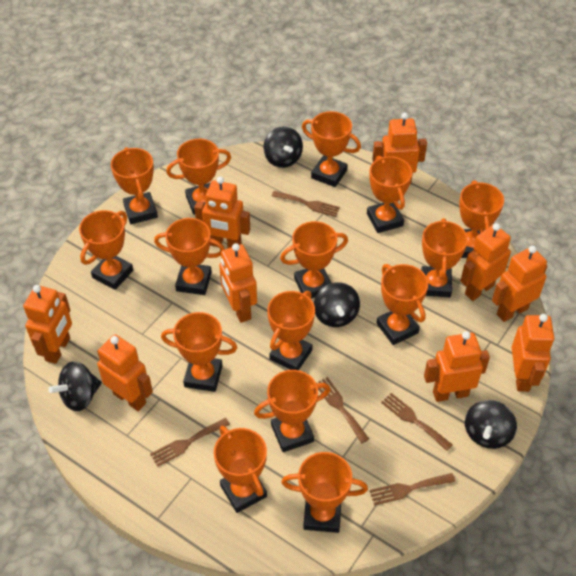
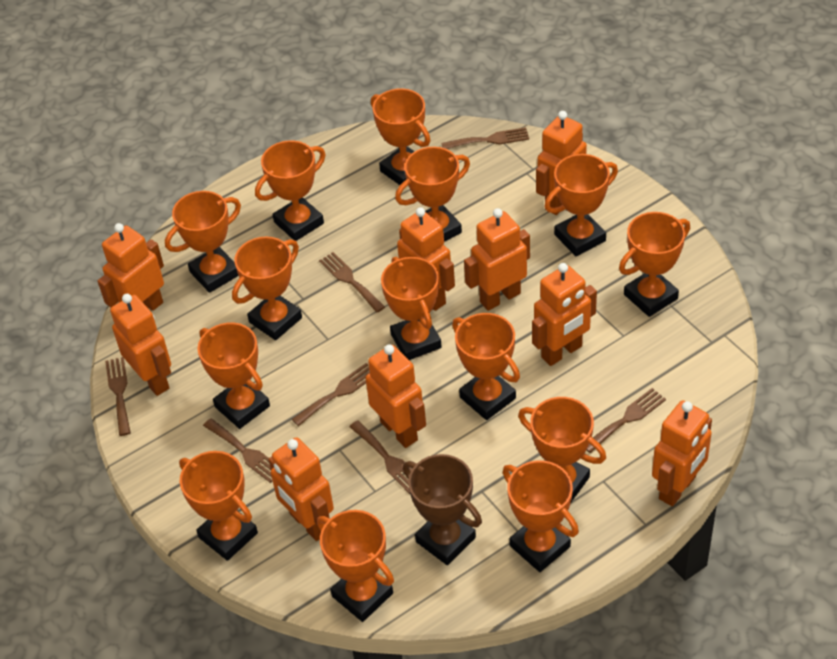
black spinning top: 4 -> 0
brown fork: 5 -> 7
brown trophy: 0 -> 1
orange trophy: 15 -> 14

